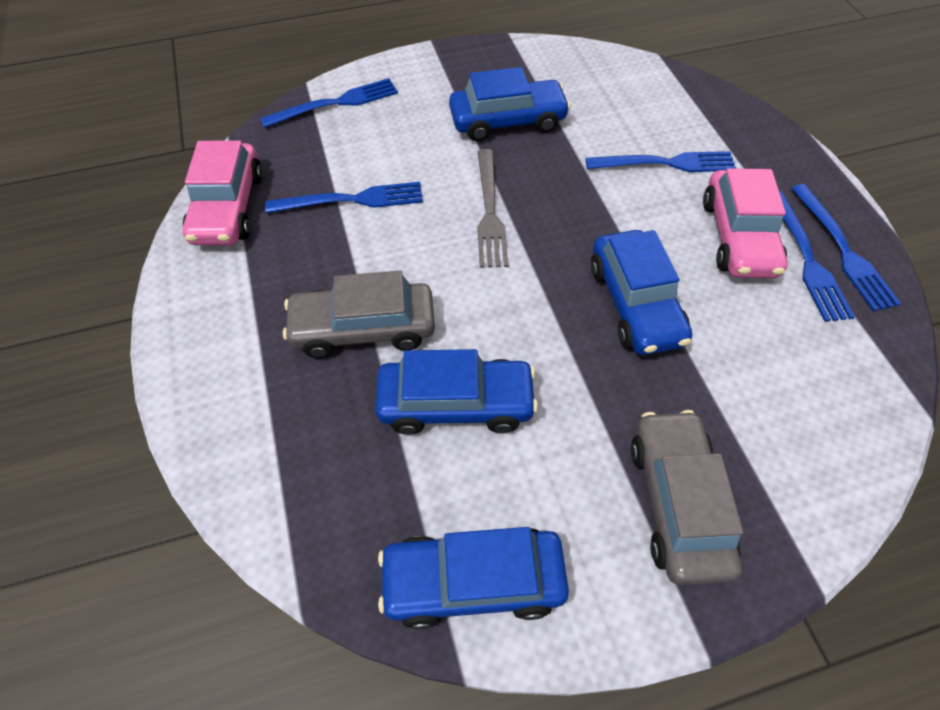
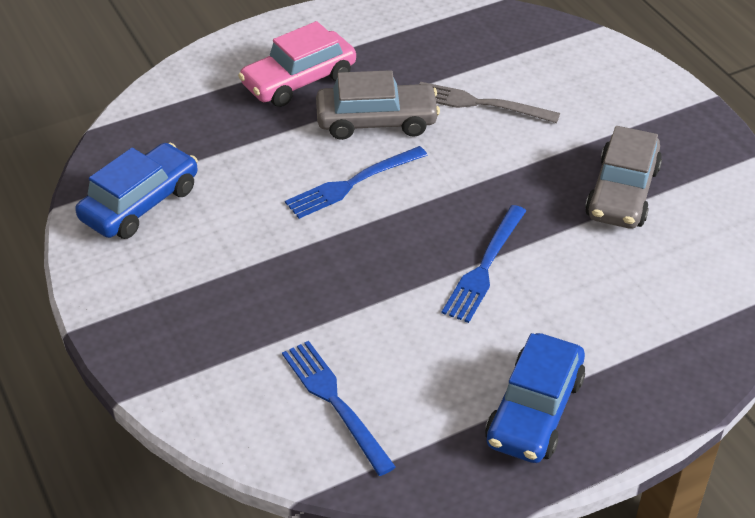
blue car: 4 -> 2
blue fork: 5 -> 3
pink car: 2 -> 1

